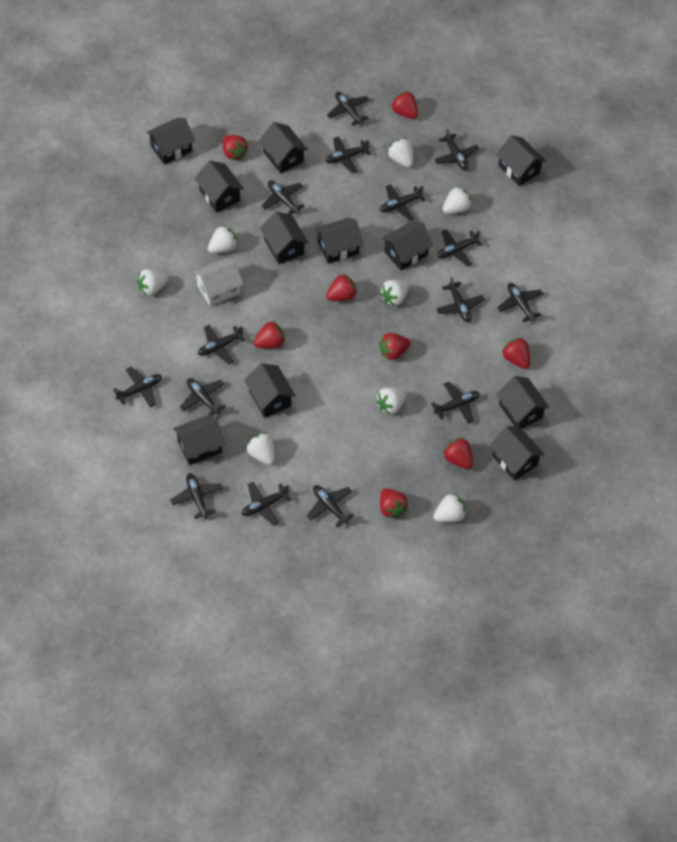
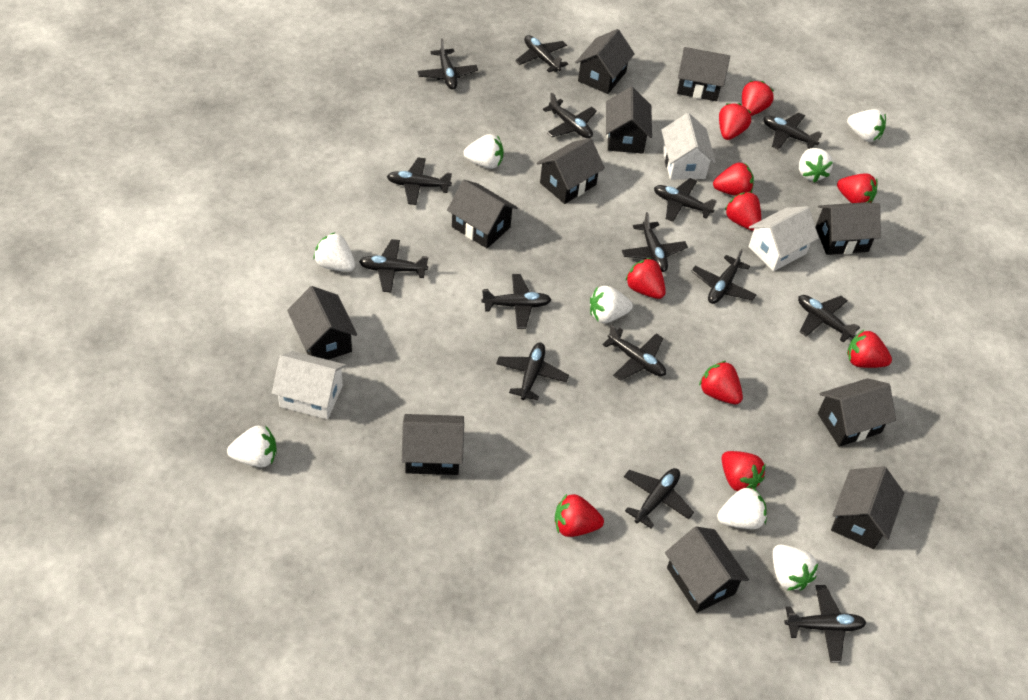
red strawberry: 8 -> 10
white house: 1 -> 3

